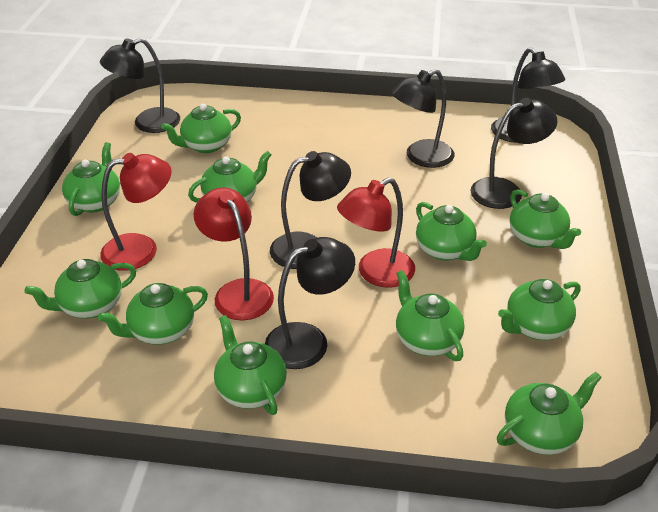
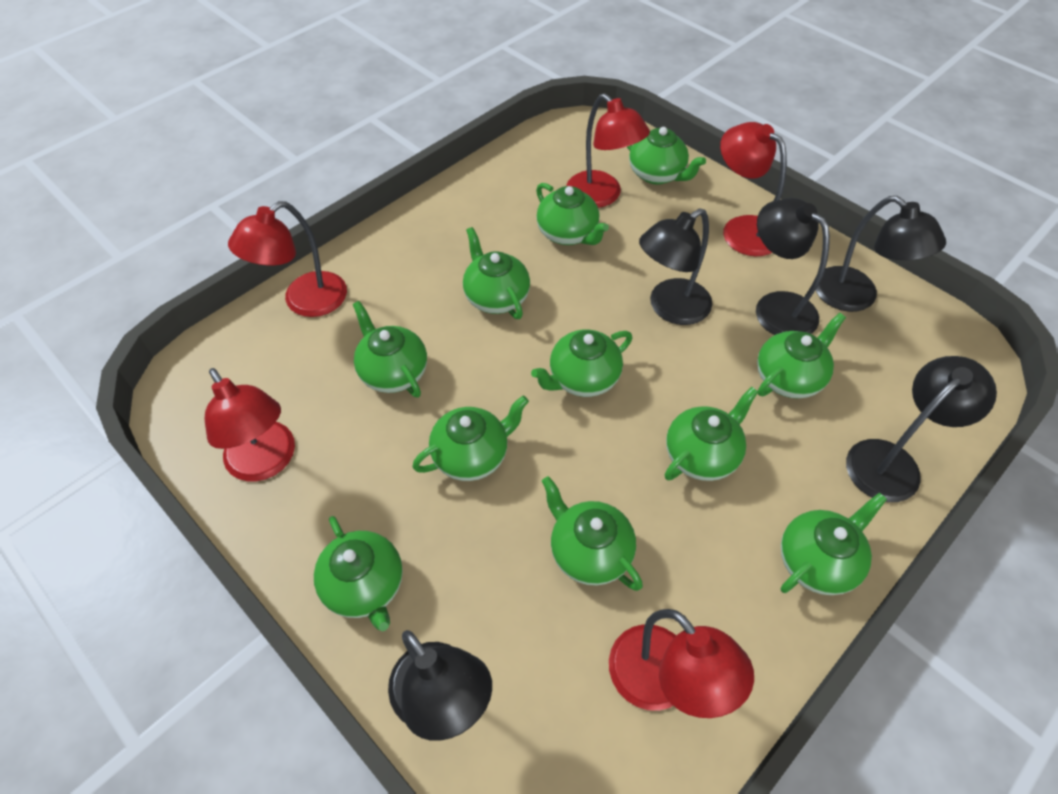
black lamp: 6 -> 5
red lamp: 3 -> 5

